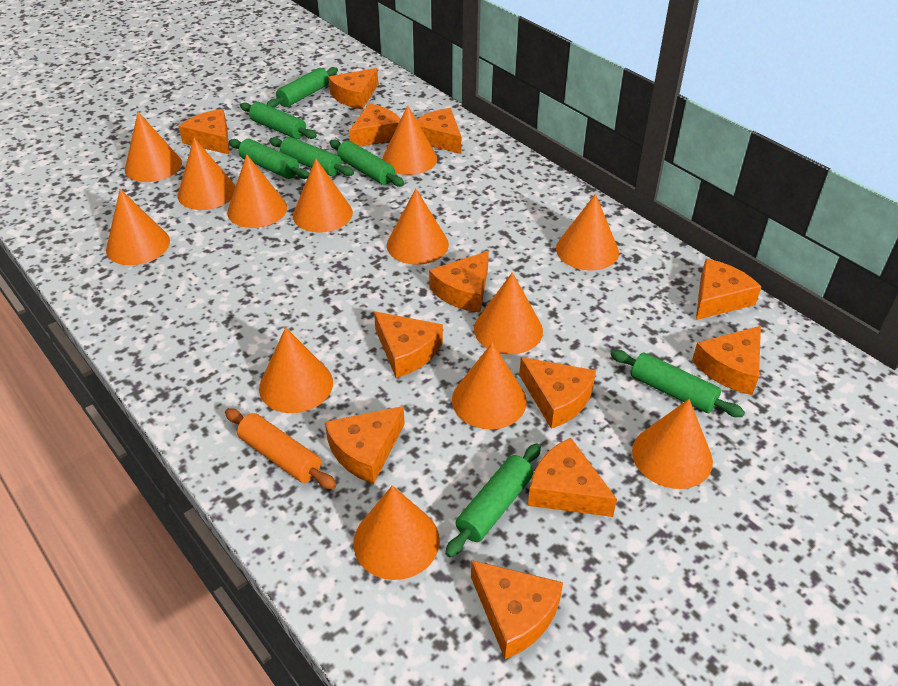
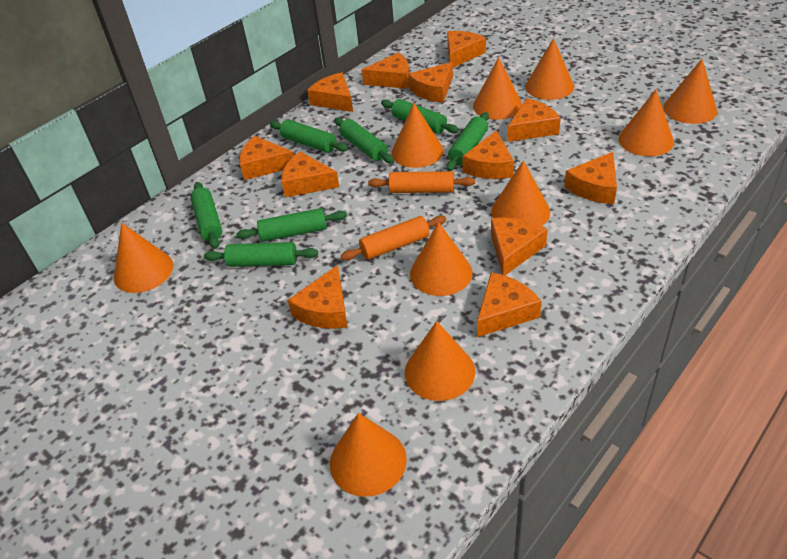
orange cone: 13 -> 10
orange rolling pin: 1 -> 2

